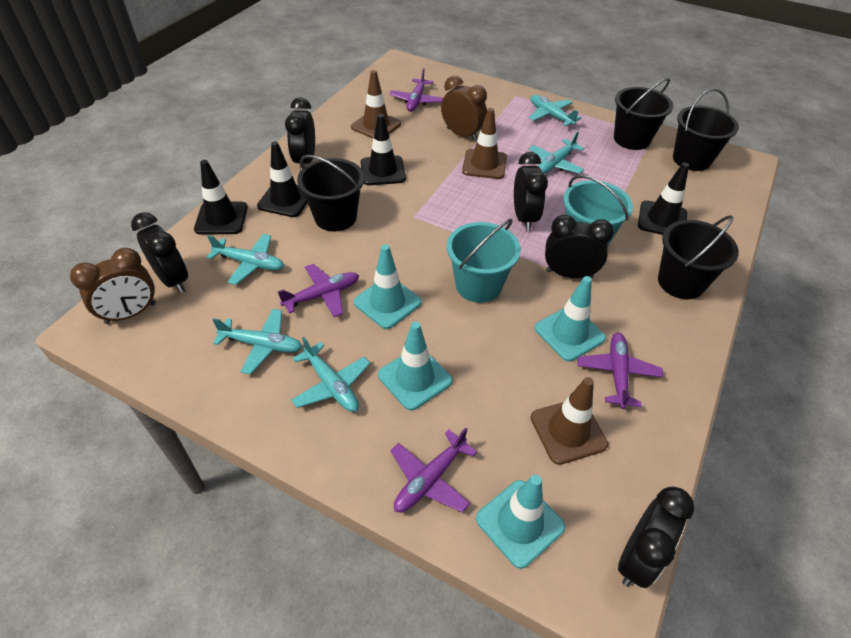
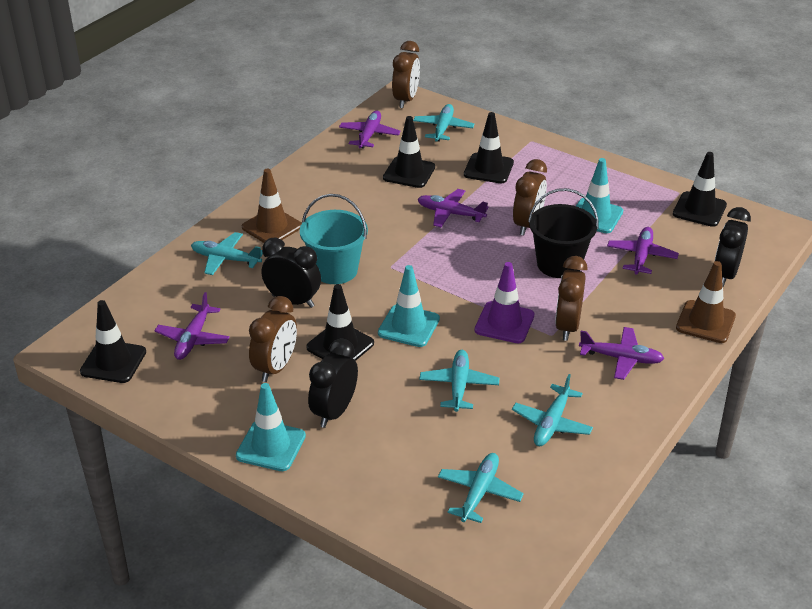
black bucket: 4 -> 1
black clock: 5 -> 3
black traffic cone: 4 -> 5
brown clock: 2 -> 4
brown traffic cone: 3 -> 2
purple plane: 4 -> 5
purple traffic cone: 0 -> 1
turquoise bucket: 2 -> 1
turquoise traffic cone: 4 -> 3

